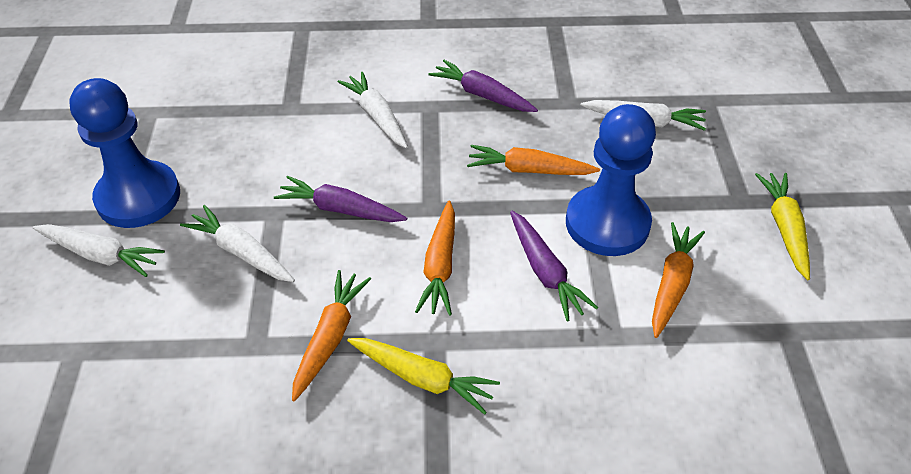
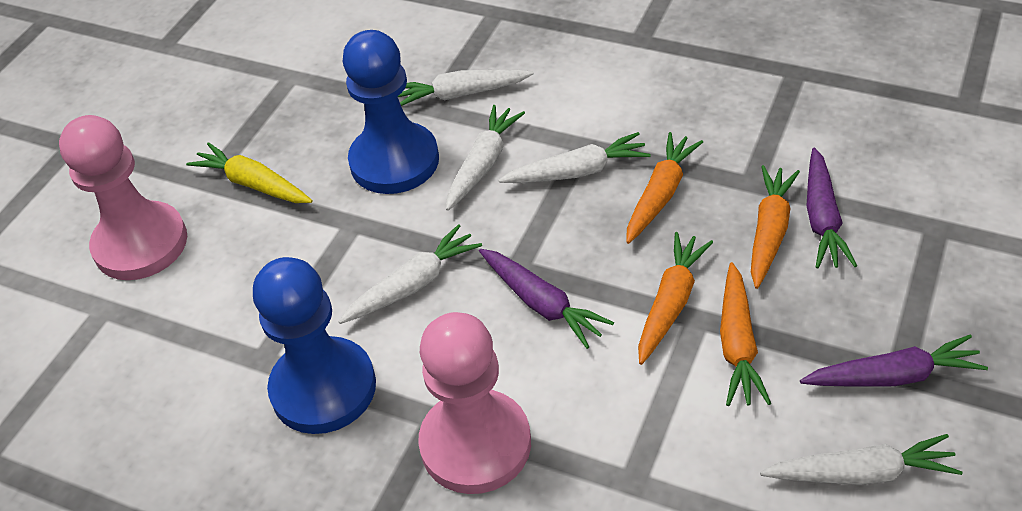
pink pawn: 0 -> 2
white carrot: 4 -> 5
yellow carrot: 2 -> 1

